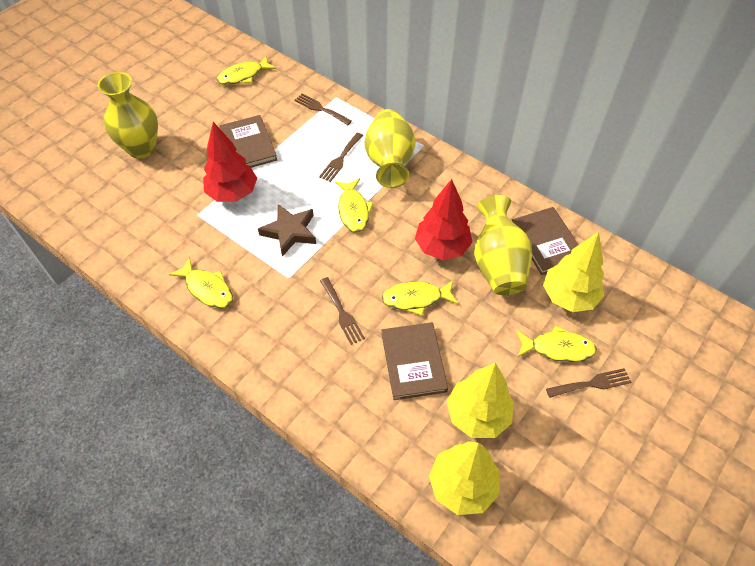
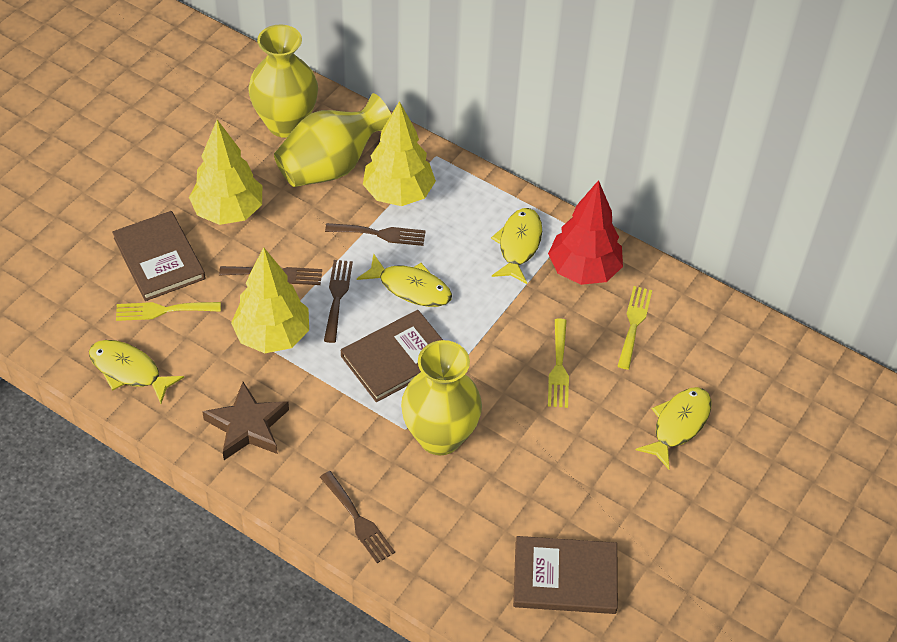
red tree: 2 -> 1
yellow fish: 5 -> 4
yellow fork: 0 -> 3

